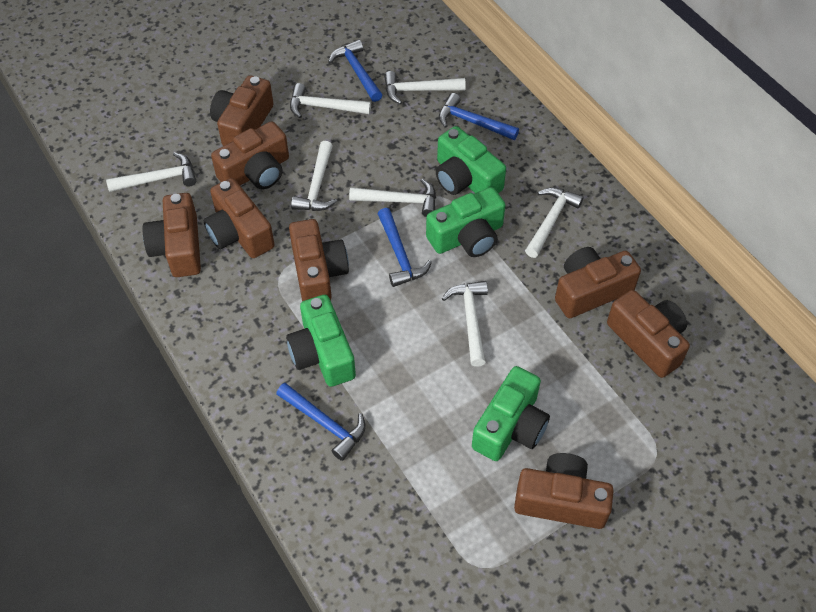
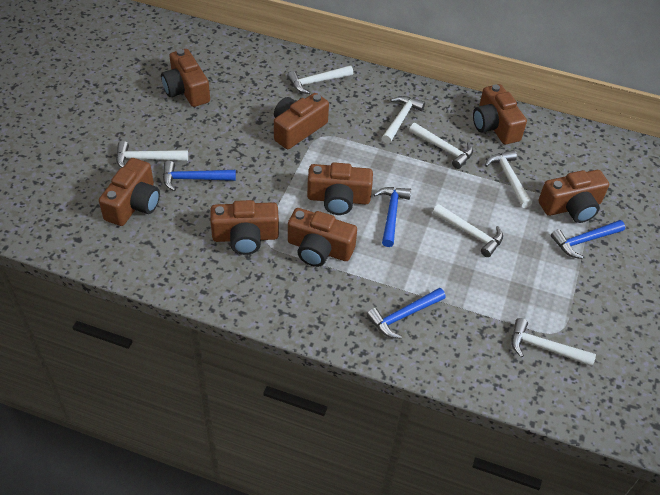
green camera: 4 -> 0

